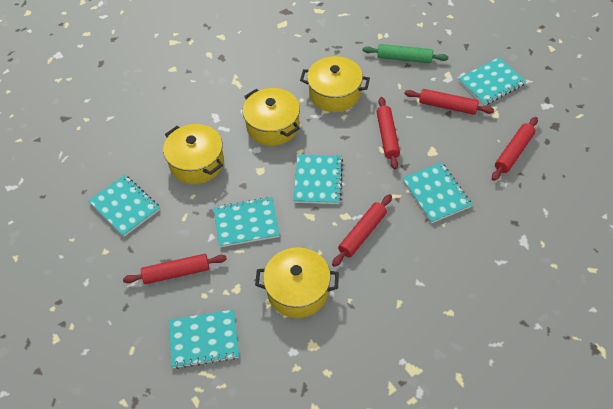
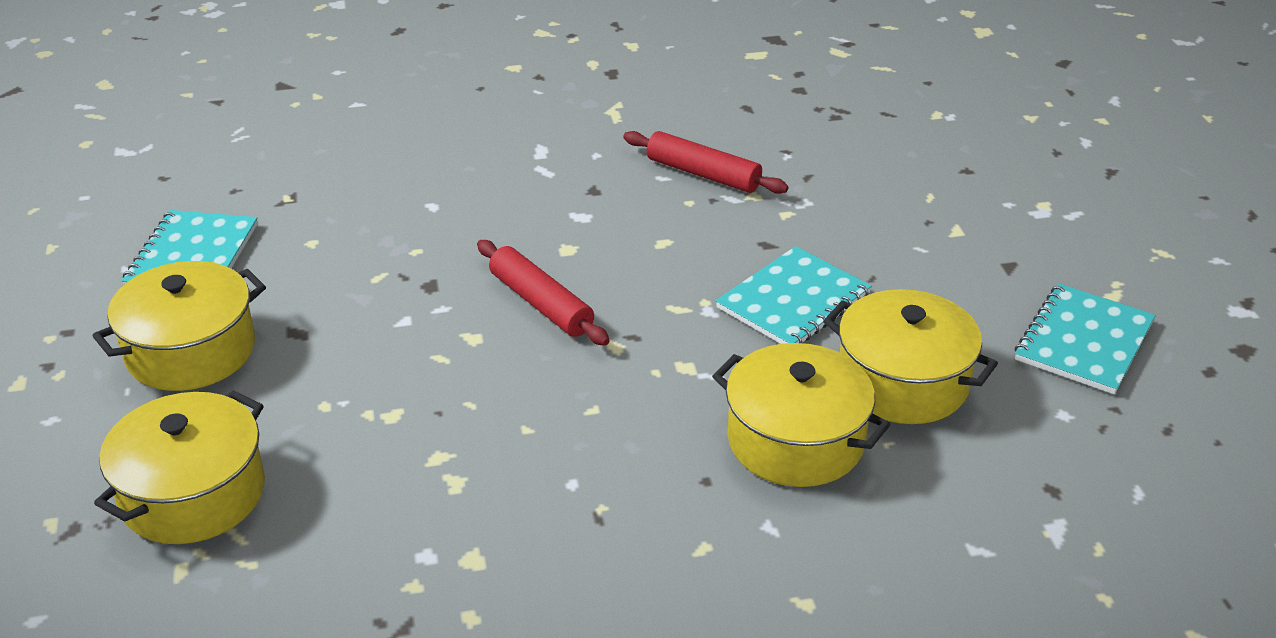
green rolling pin: 1 -> 0
red rolling pin: 5 -> 2
turquoise notebook: 6 -> 3

